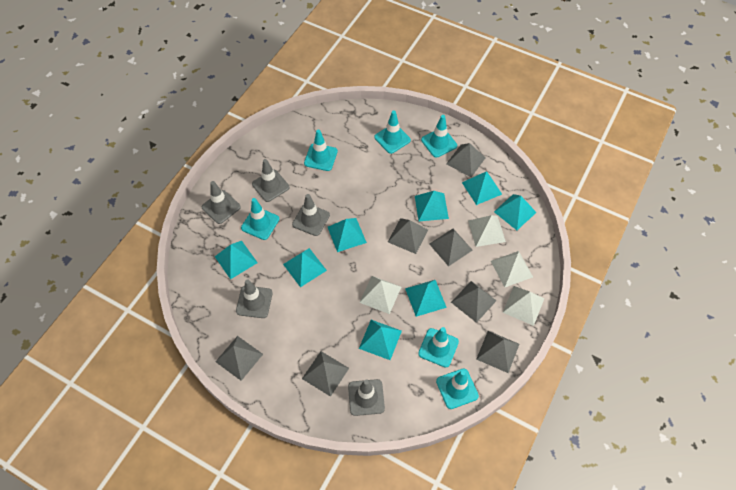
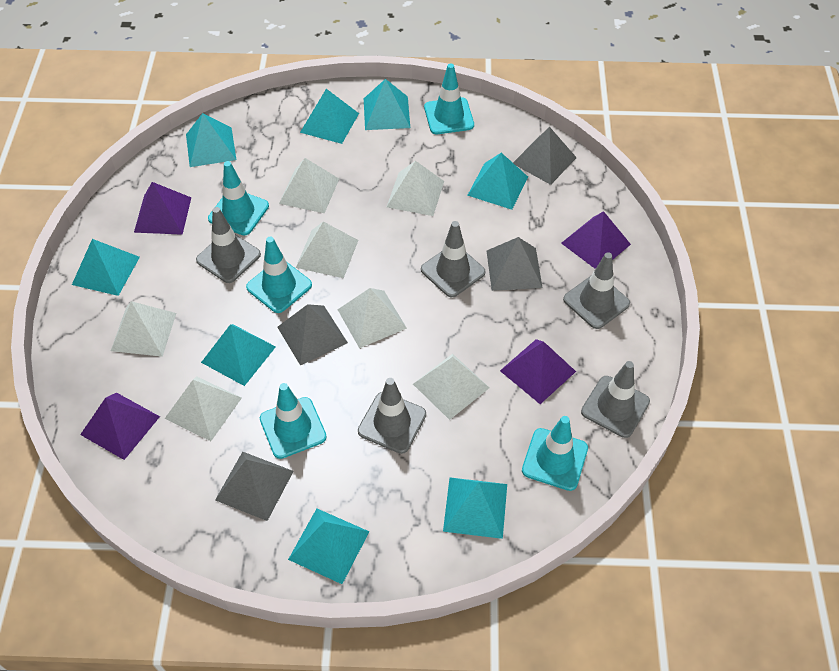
grey pyramid: 7 -> 4
purple pyramid: 0 -> 4
turquoise traffic cone: 6 -> 5
white pyramid: 4 -> 7

